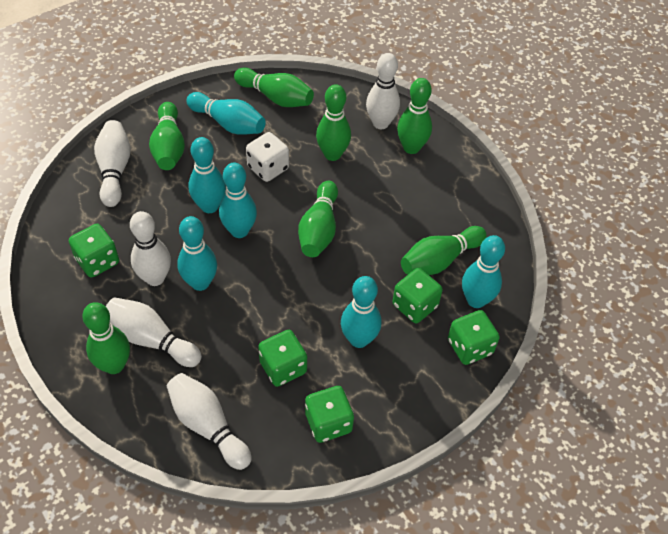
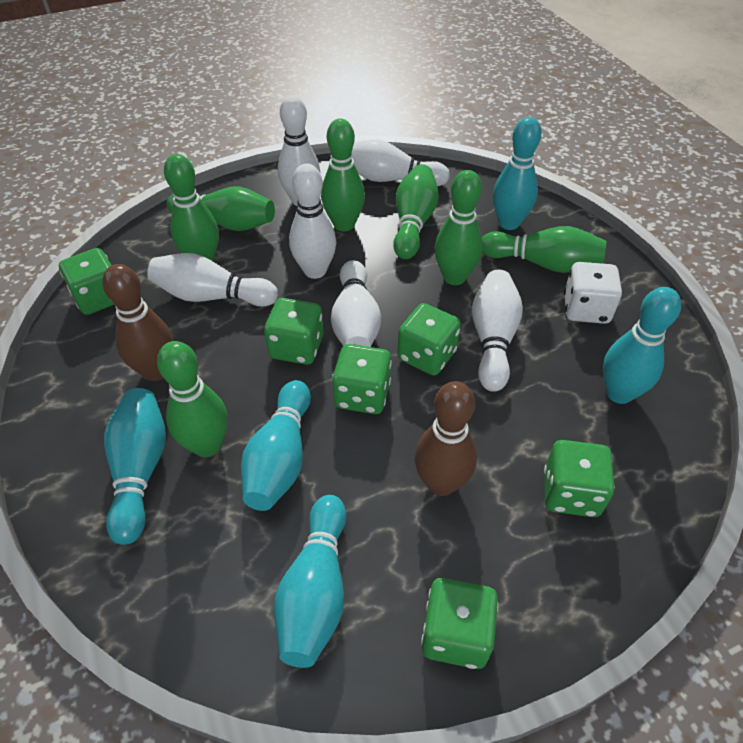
brown bowling pin: 0 -> 2
green dice: 5 -> 6
turquoise bowling pin: 6 -> 5
white bowling pin: 5 -> 6

